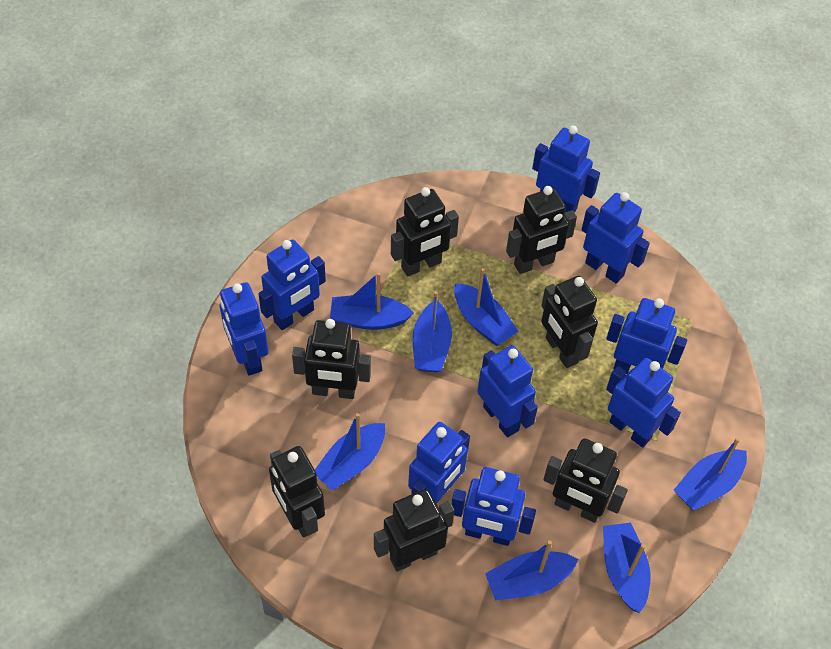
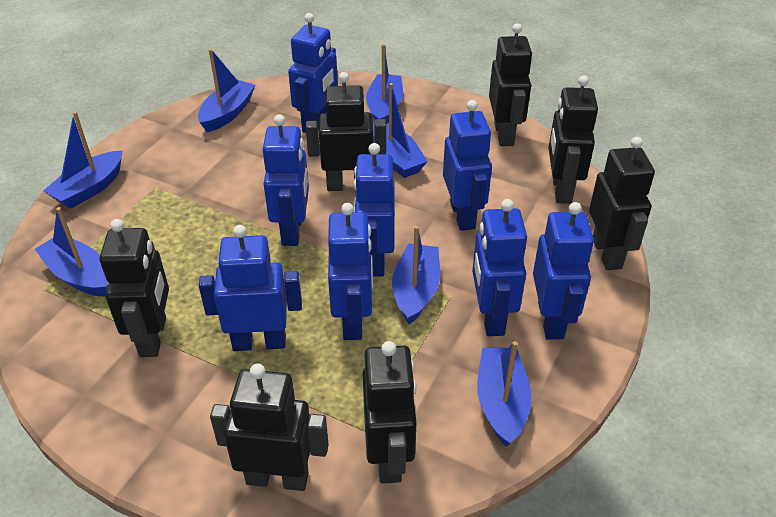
blue robot: 9 -> 8

